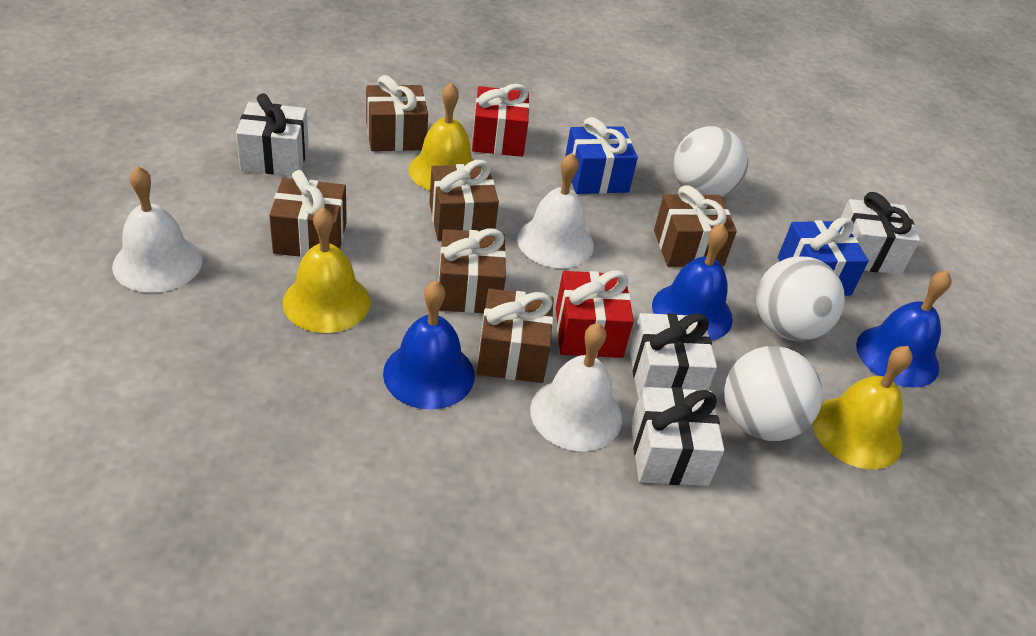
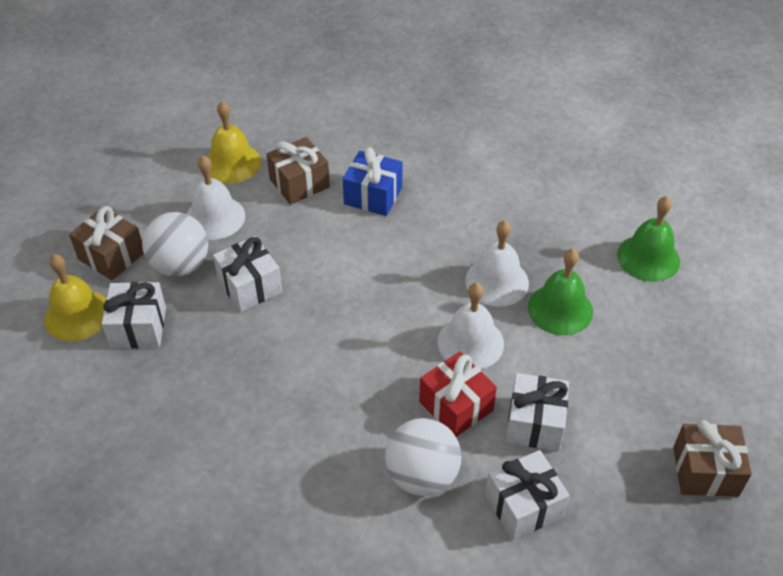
blue bell: 3 -> 0
blue gift: 2 -> 1
brown gift: 6 -> 3
green bell: 0 -> 2
red gift: 2 -> 1
white ball: 3 -> 2
yellow bell: 3 -> 2

